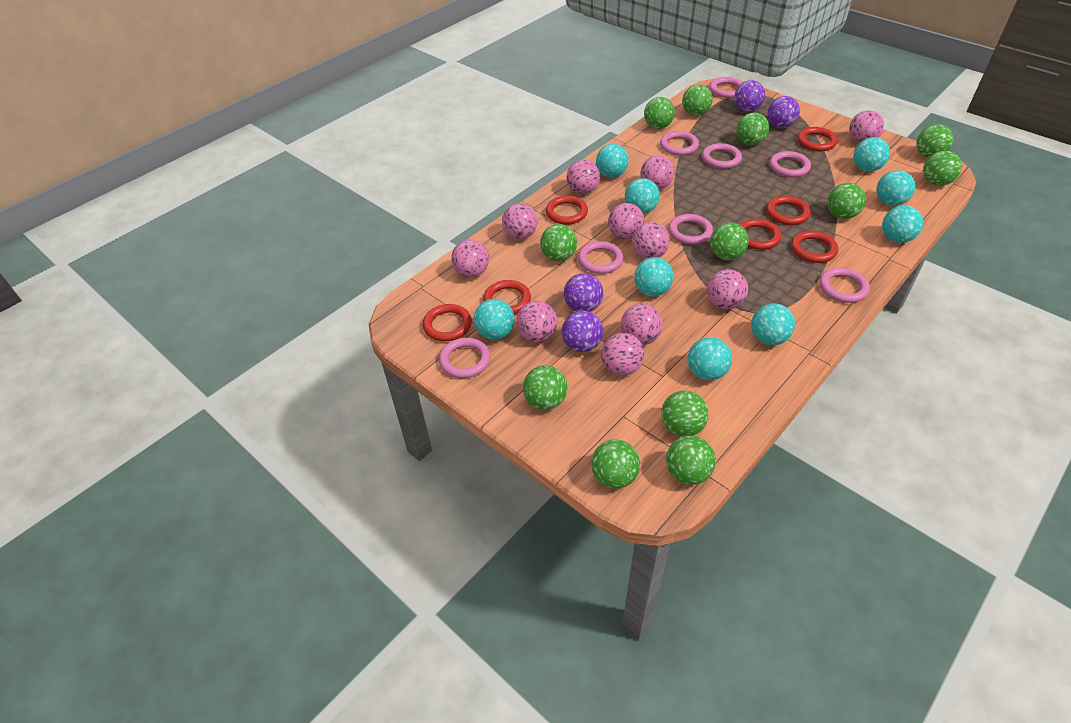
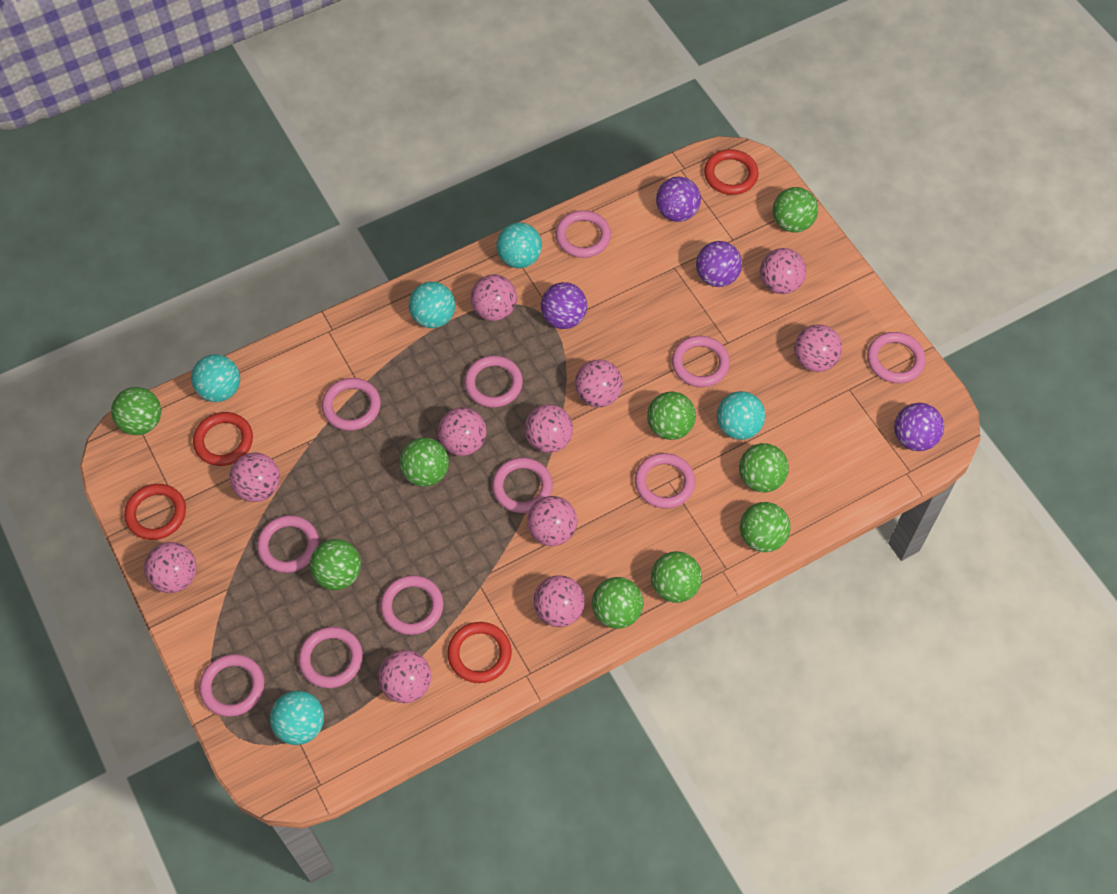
green ball: 12 -> 9
pink ring: 8 -> 11
red ring: 7 -> 4
turquoise ball: 9 -> 5

